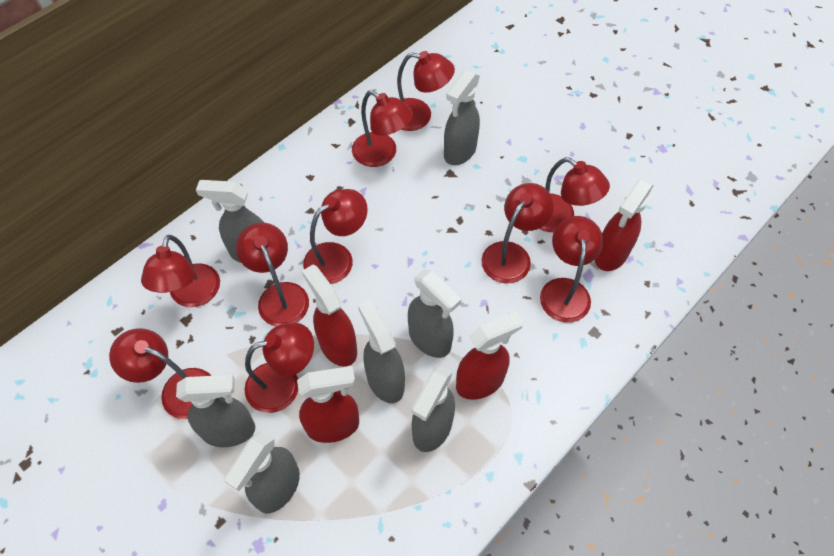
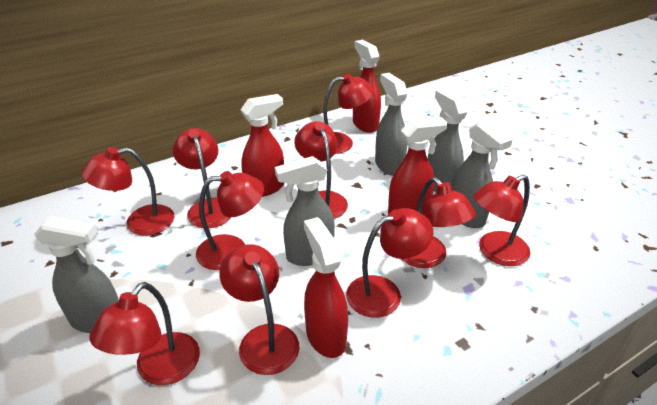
grey spray bottle: 7 -> 5

